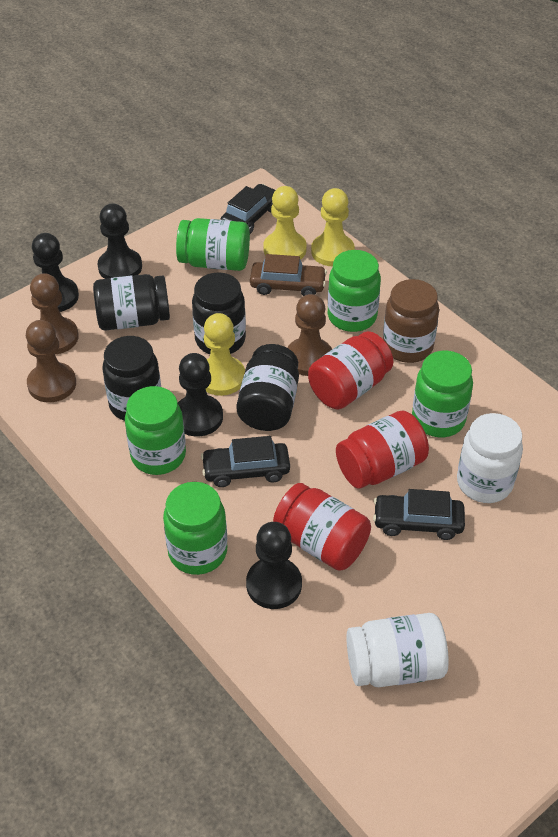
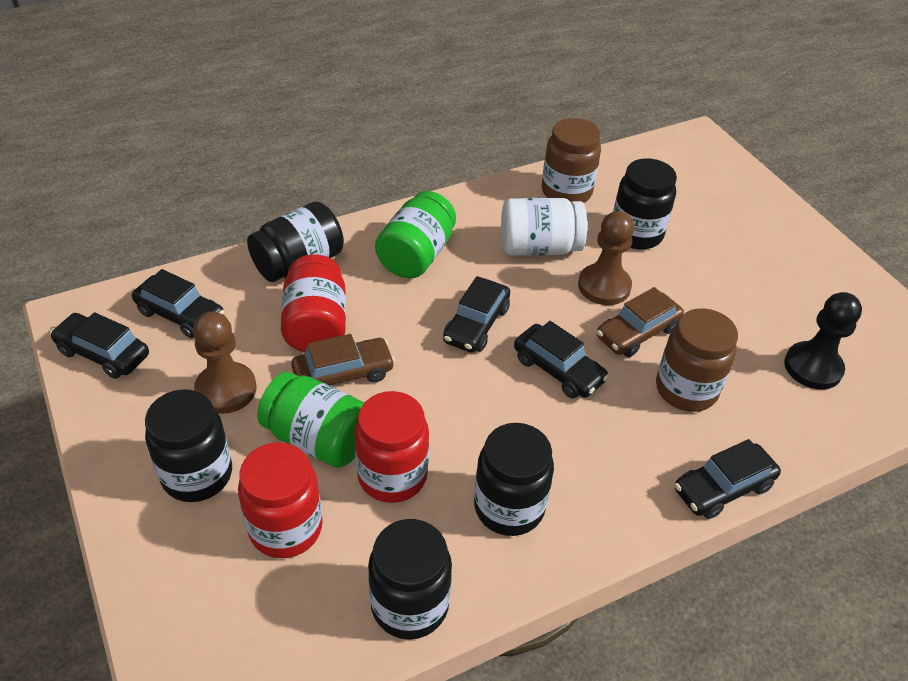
black car: 3 -> 5
black jar: 4 -> 5
black pawn: 4 -> 1
brown car: 1 -> 2
brown jar: 1 -> 2
brown pawn: 3 -> 2
green jar: 5 -> 2
white jar: 2 -> 1
yellow pawn: 3 -> 0

